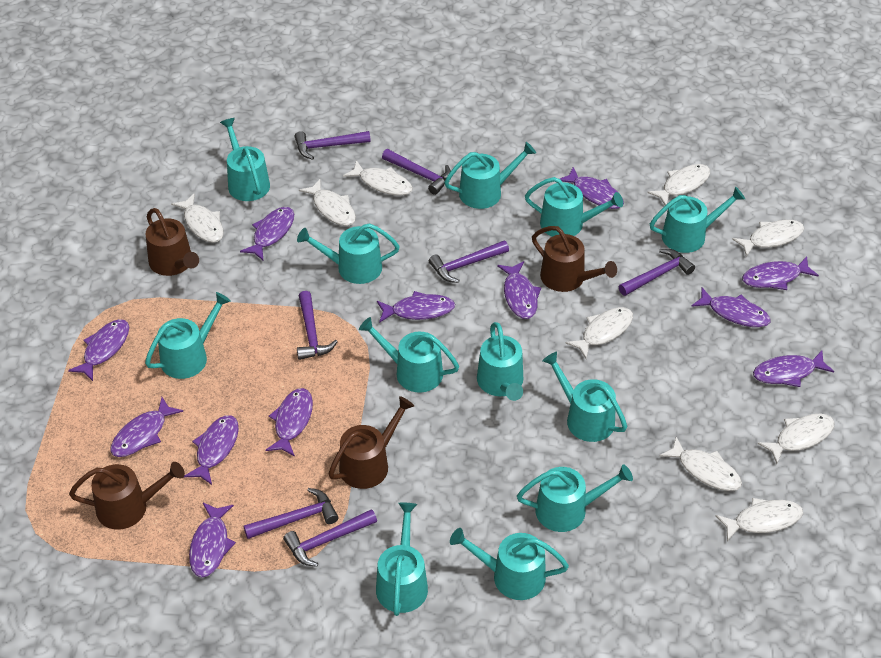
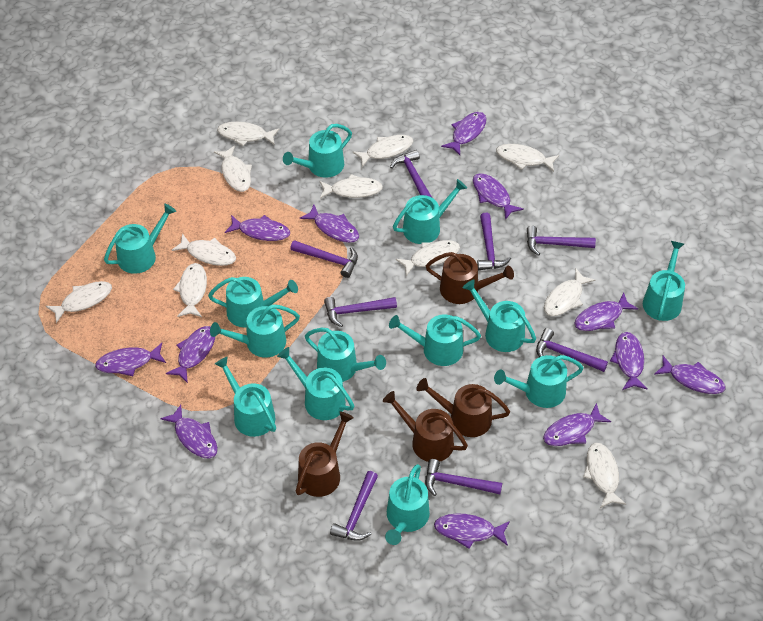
purple hammer: 7 -> 8
turquoise watering can: 12 -> 13
white fish: 9 -> 11

